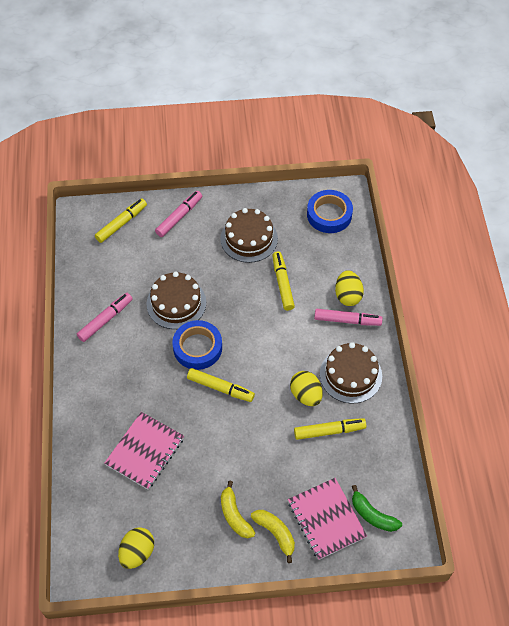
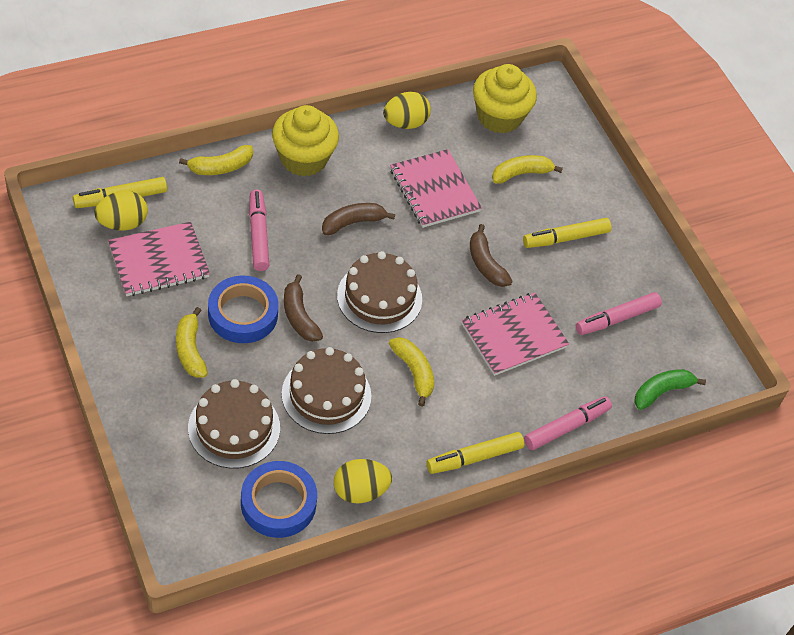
brown banana: 0 -> 3
pink notebook: 2 -> 3
yellow banana: 2 -> 4
yellow cupcake: 0 -> 2
yellow marker: 4 -> 3

